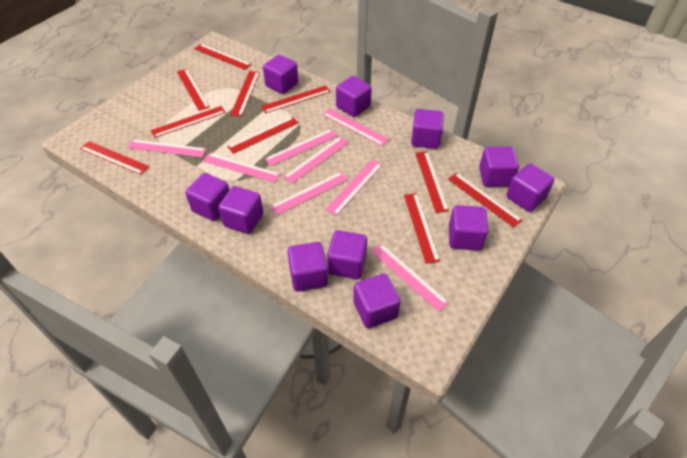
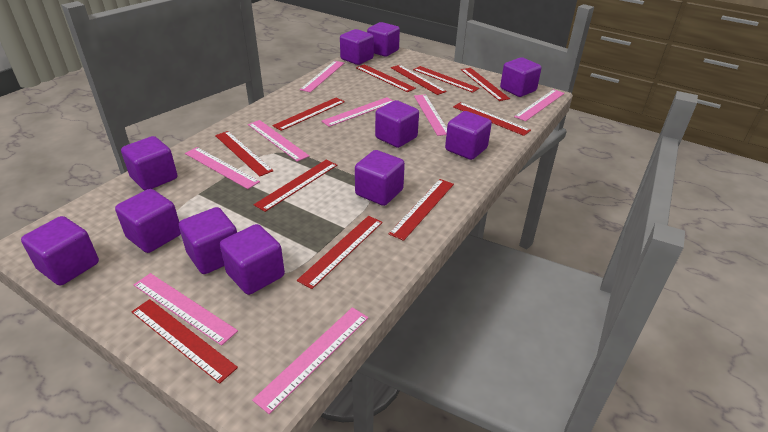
red ruler: 10 -> 11

